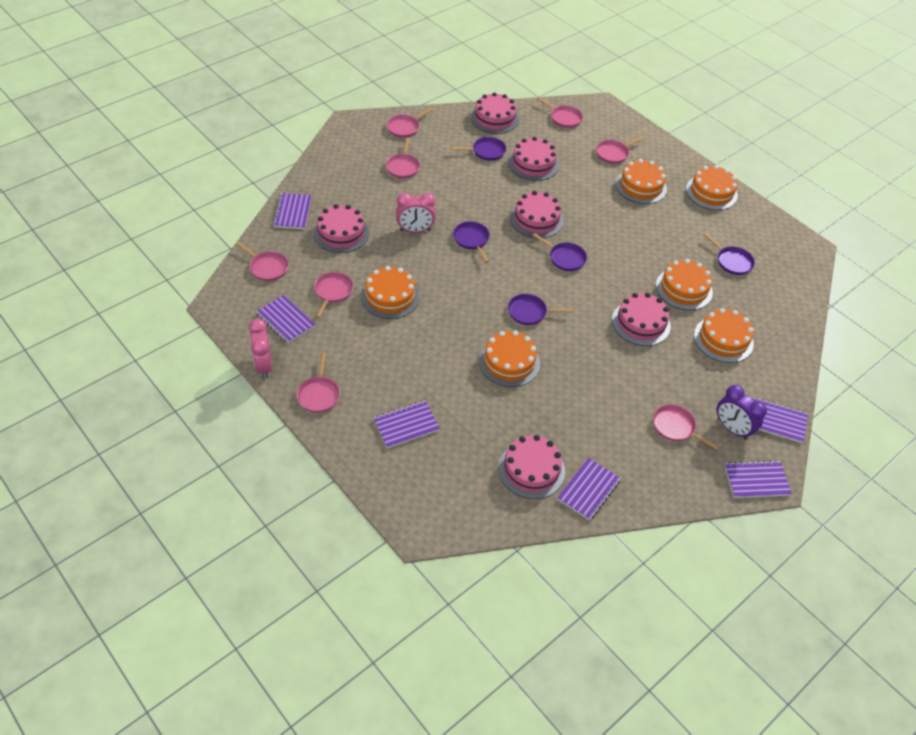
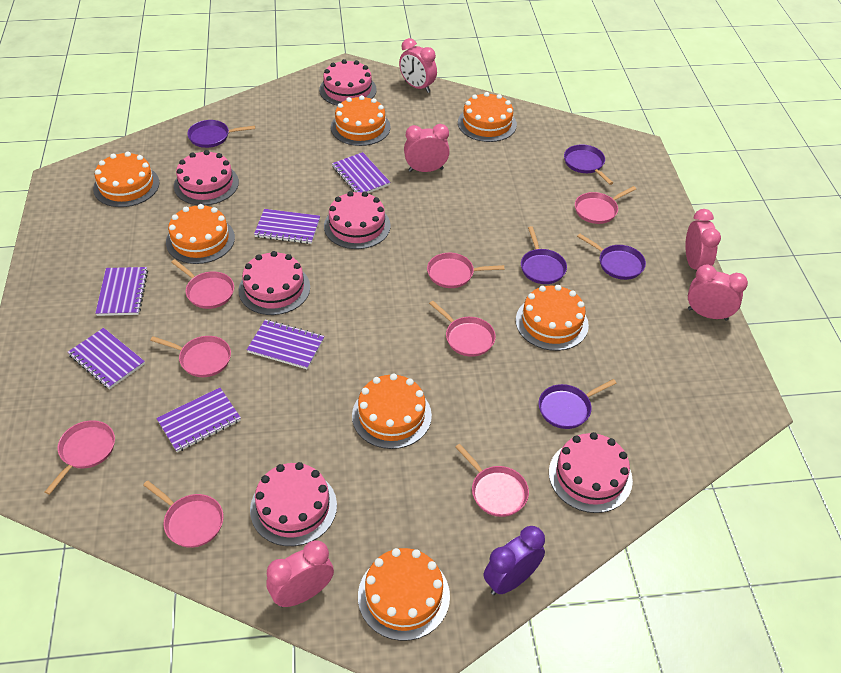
orange cake: 6 -> 7
pink clock: 2 -> 5

